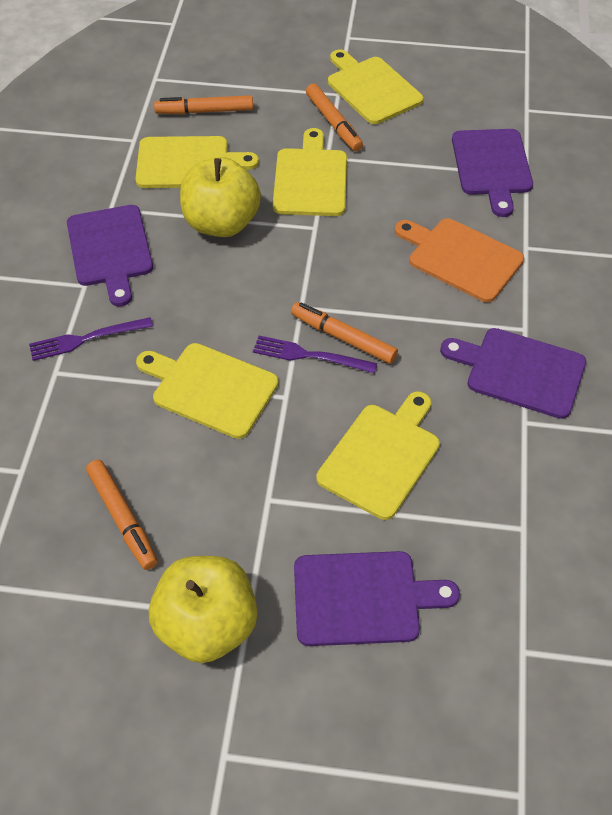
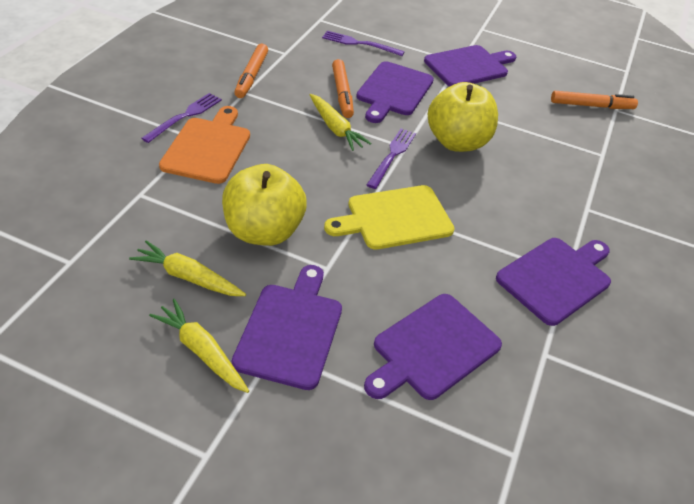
orange marker: 4 -> 3
purple cutting board: 4 -> 5
purple fork: 2 -> 3
yellow carrot: 0 -> 3
yellow cutting board: 5 -> 1

